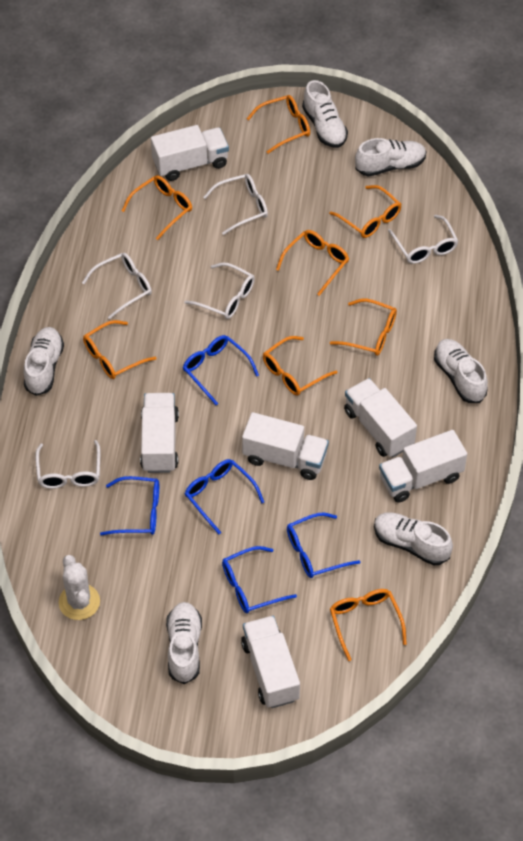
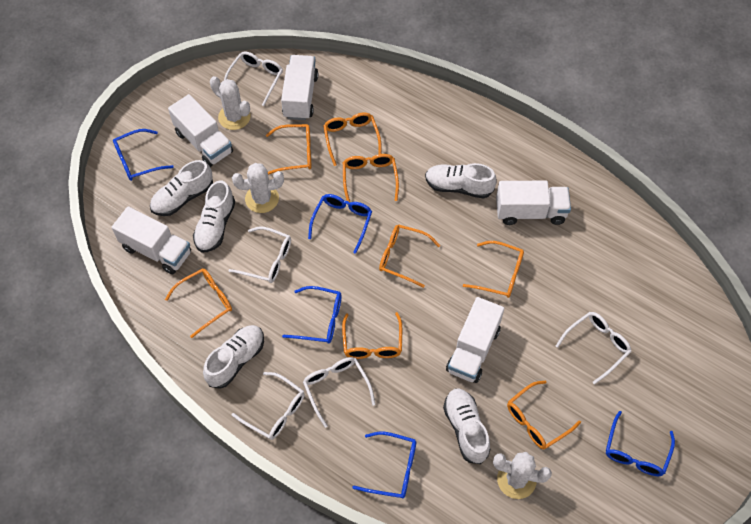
white cactus: 1 -> 3
white shoe: 6 -> 5
white truck: 6 -> 5

